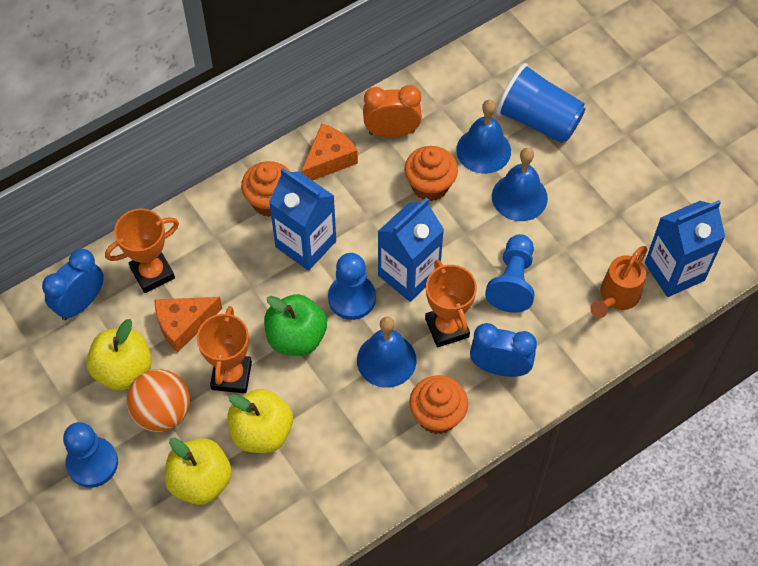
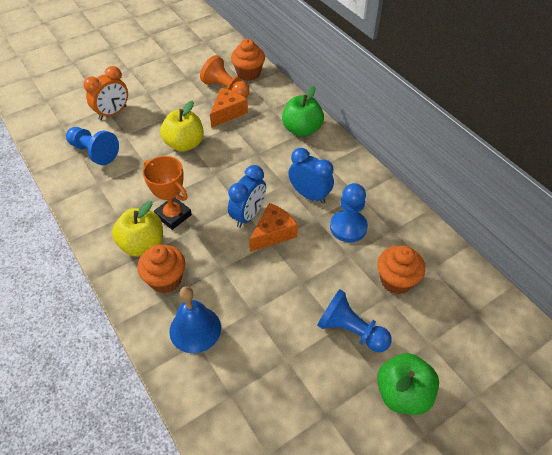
blue bell: 3 -> 1
blue carton: 3 -> 0
blue cup: 1 -> 0
green apple: 1 -> 2
orange ball: 1 -> 0
orange pawn: 0 -> 1
orange trophy: 3 -> 1
orange watering can: 1 -> 0
yellow apple: 3 -> 2

